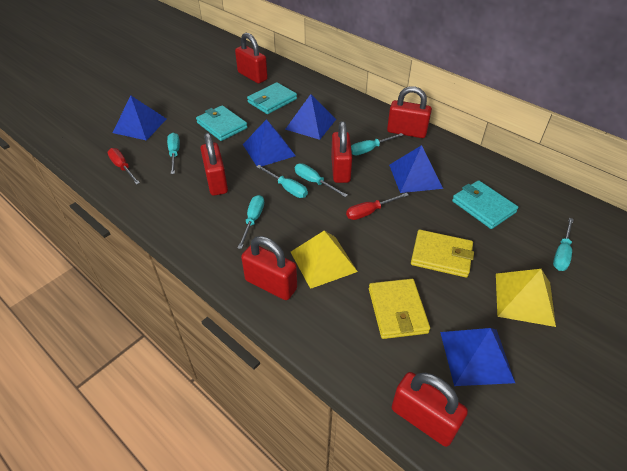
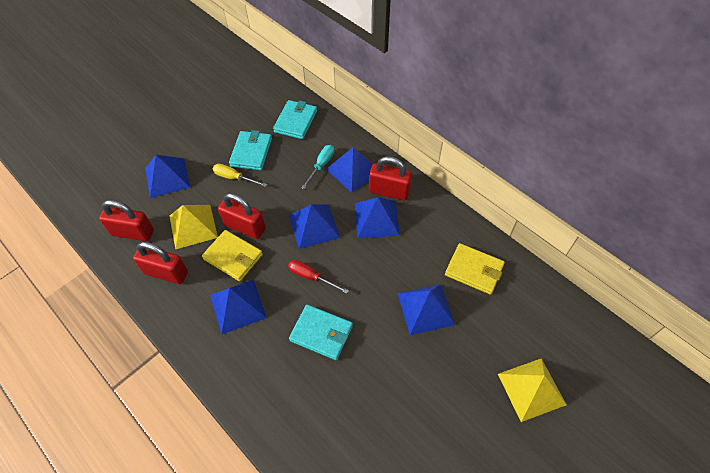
blue pyramid: 5 -> 6
red padlock: 6 -> 4
red screwdriver: 2 -> 1
turquoise screwdriver: 6 -> 1
yellow screwdriver: 0 -> 1

